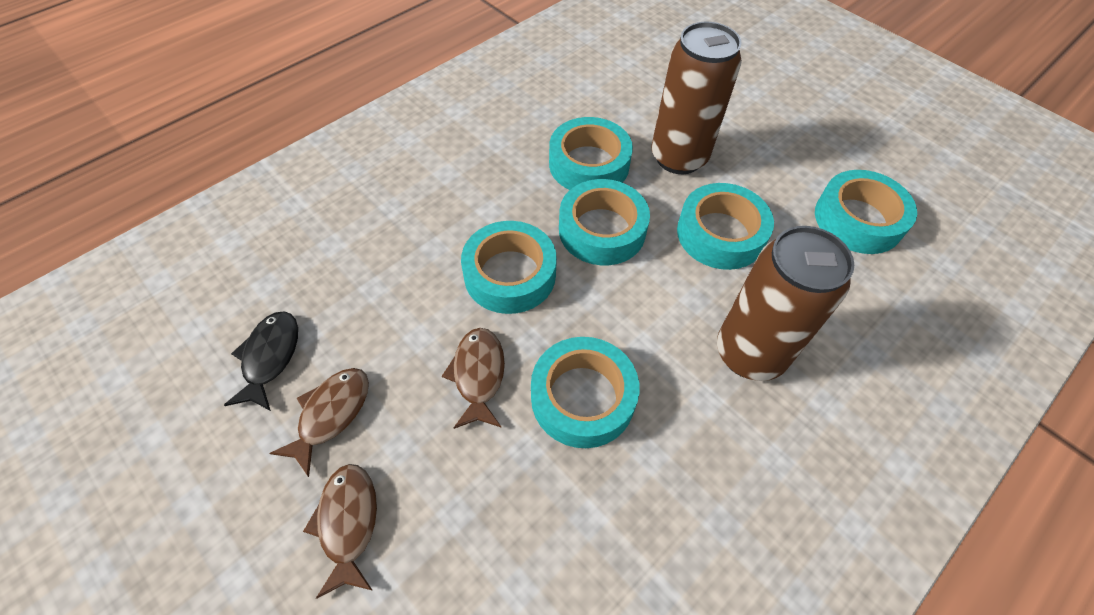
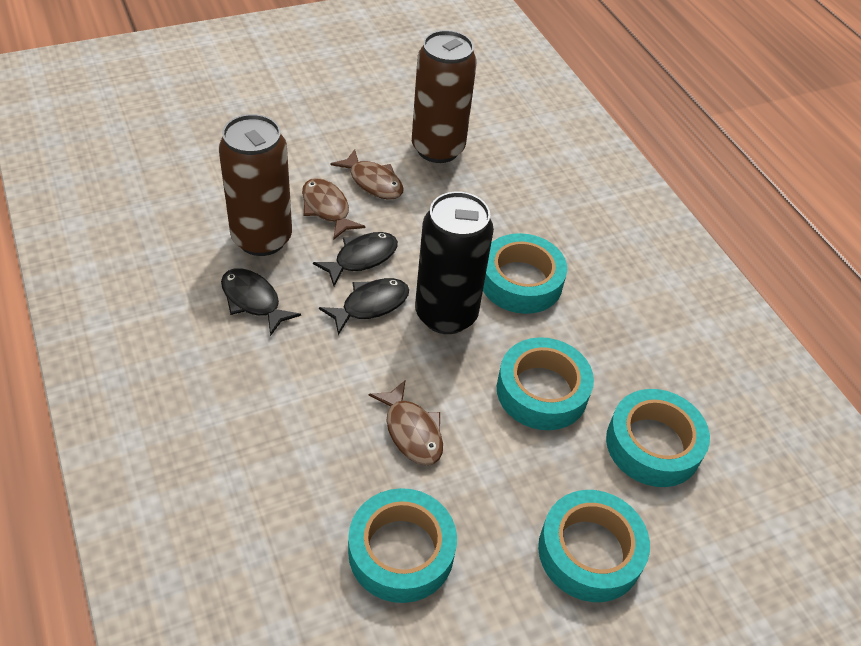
black can: 0 -> 1
black fish: 1 -> 3
turquoise tape: 6 -> 5

